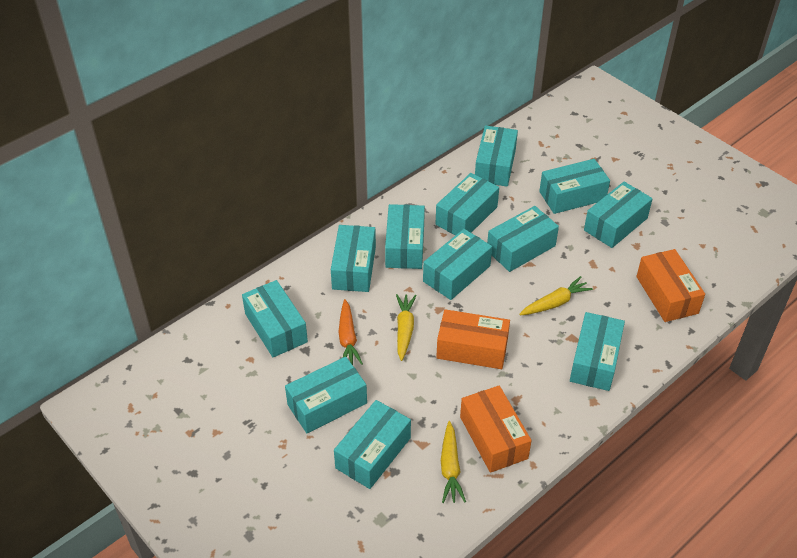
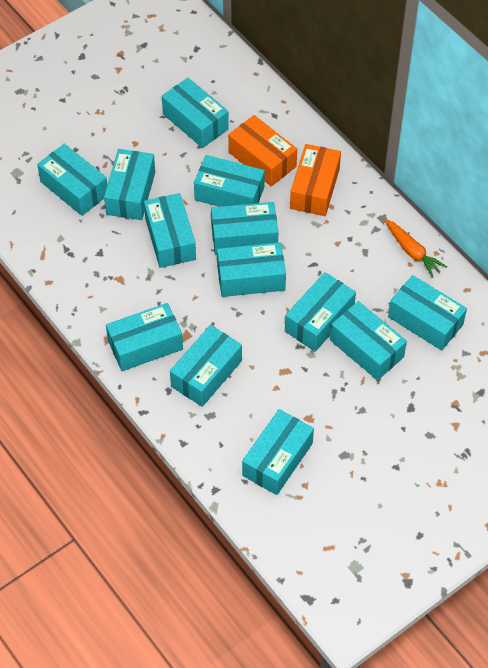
orange box: 3 -> 2
turquoise box: 12 -> 13
yellow carrot: 3 -> 0

